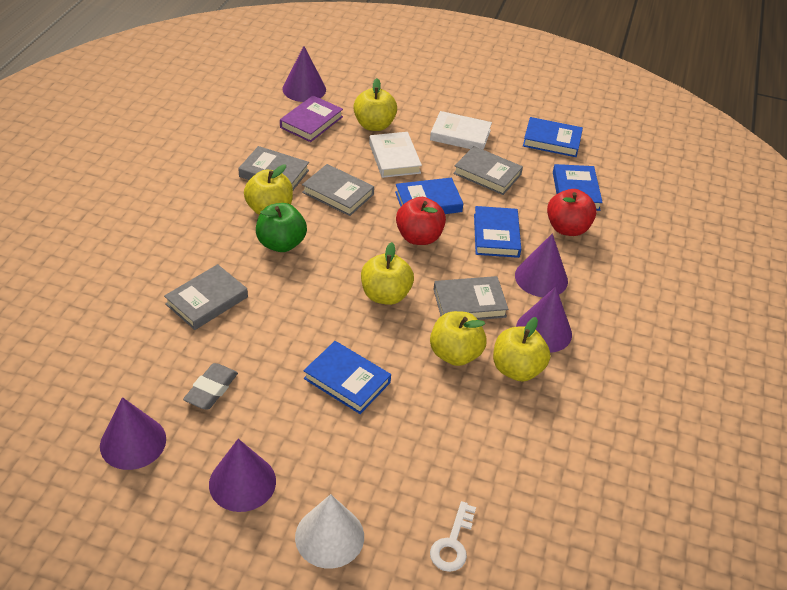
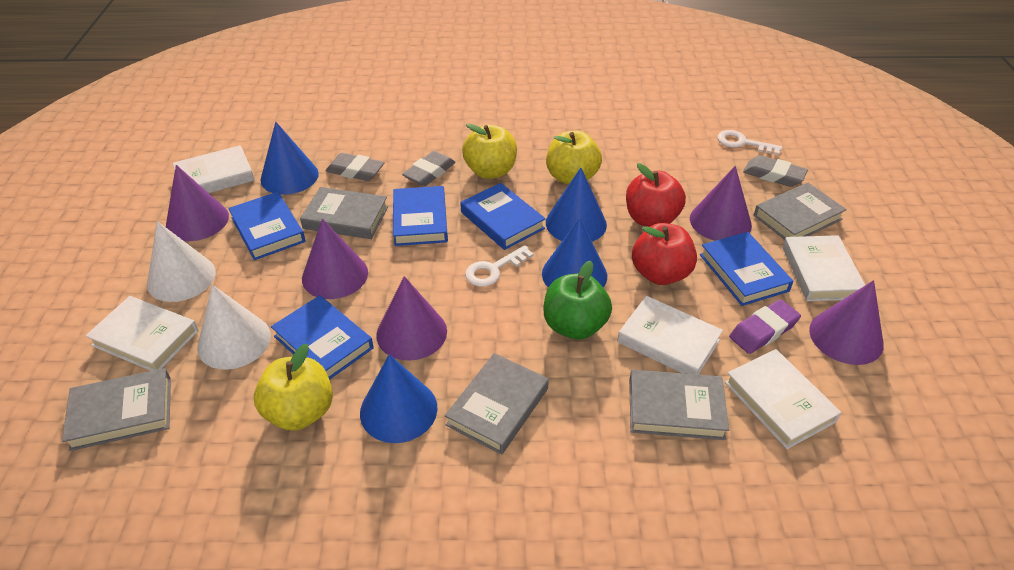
blue cone: 0 -> 4
grey eraser: 1 -> 3
purple book: 1 -> 0
purple eraser: 0 -> 1
white book: 2 -> 5
white cone: 1 -> 2
white key: 1 -> 2
yellow apple: 5 -> 3

